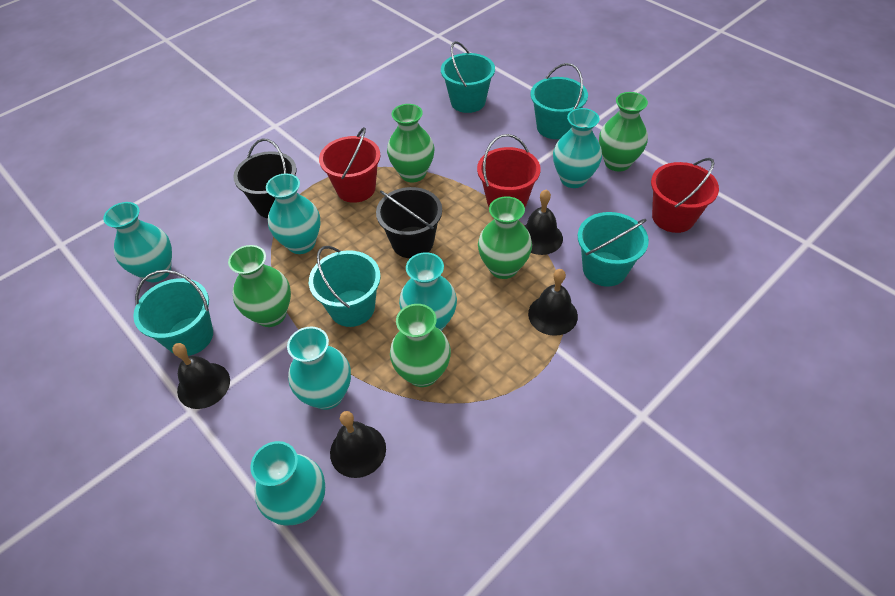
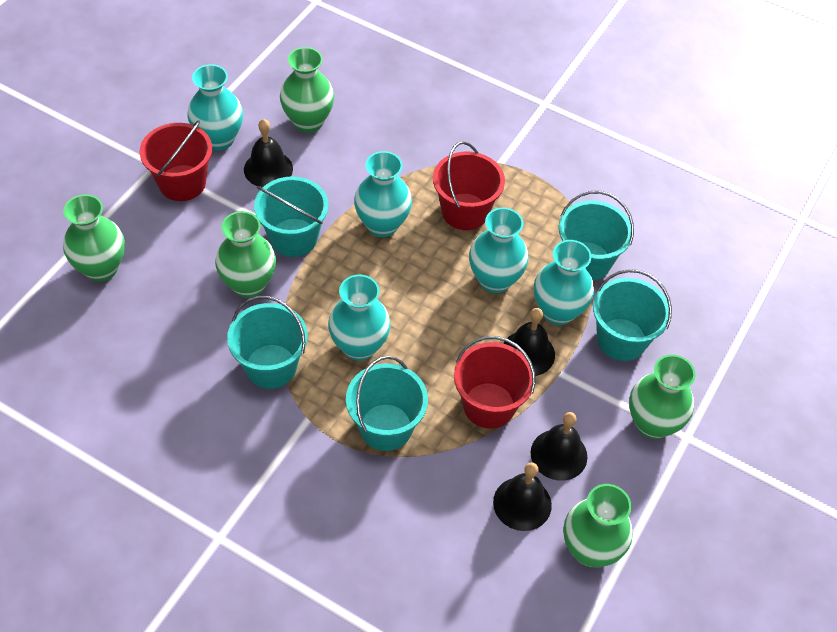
black bucket: 2 -> 0
turquoise vase: 6 -> 5

